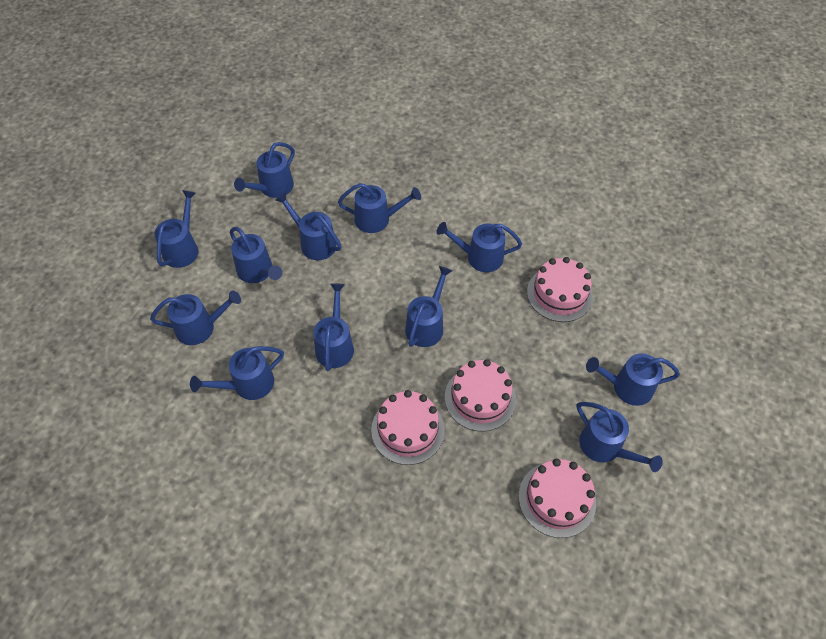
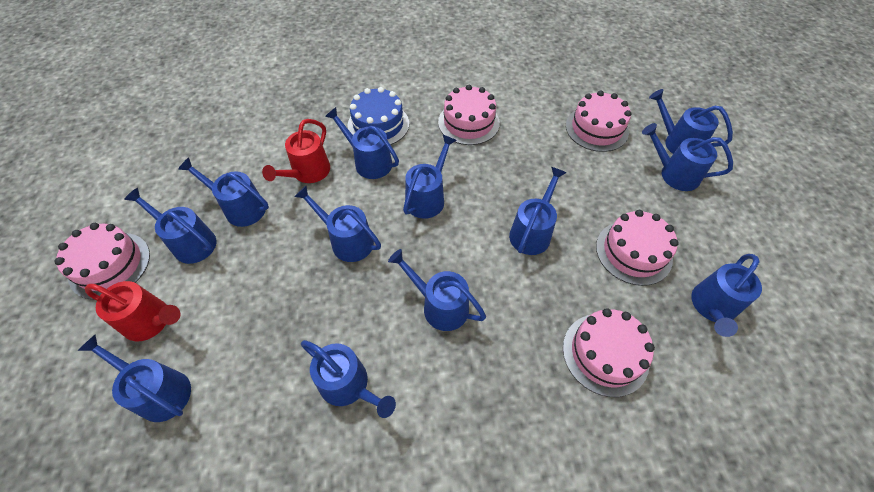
blue cake: 0 -> 1
pink cake: 4 -> 5
red watering can: 0 -> 2

